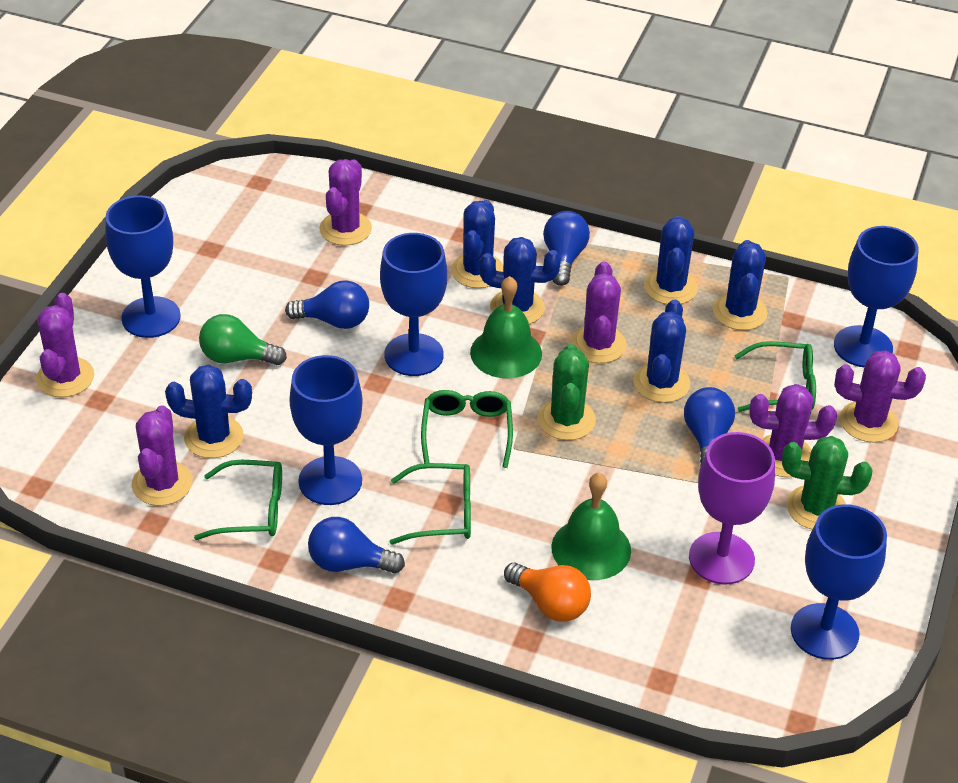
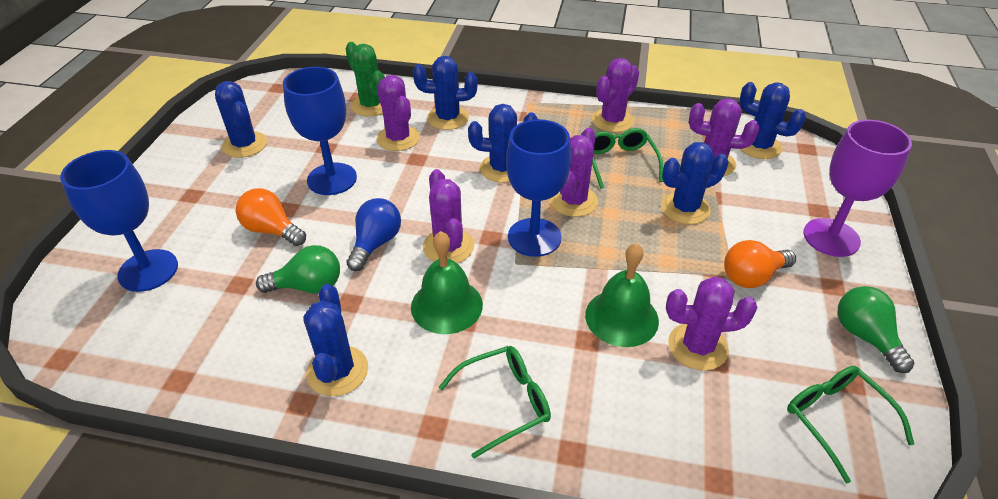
blue goblet: 5 -> 3
blue light bulb: 4 -> 1
green cactus: 2 -> 1
green glasses: 4 -> 3
green light bulb: 1 -> 2
orange light bulb: 1 -> 2

